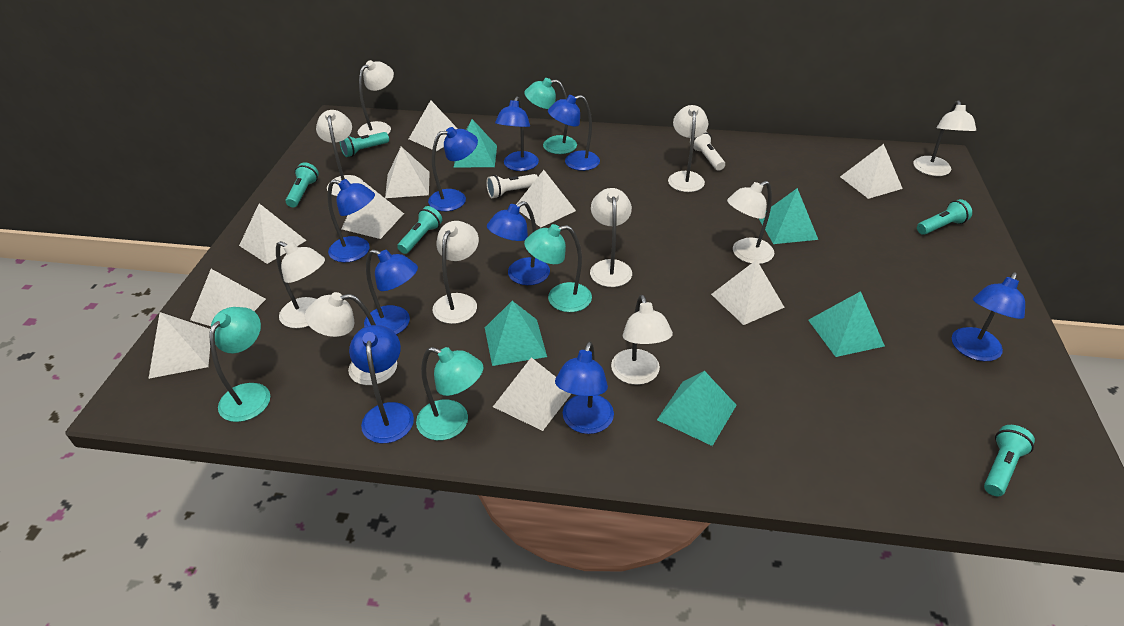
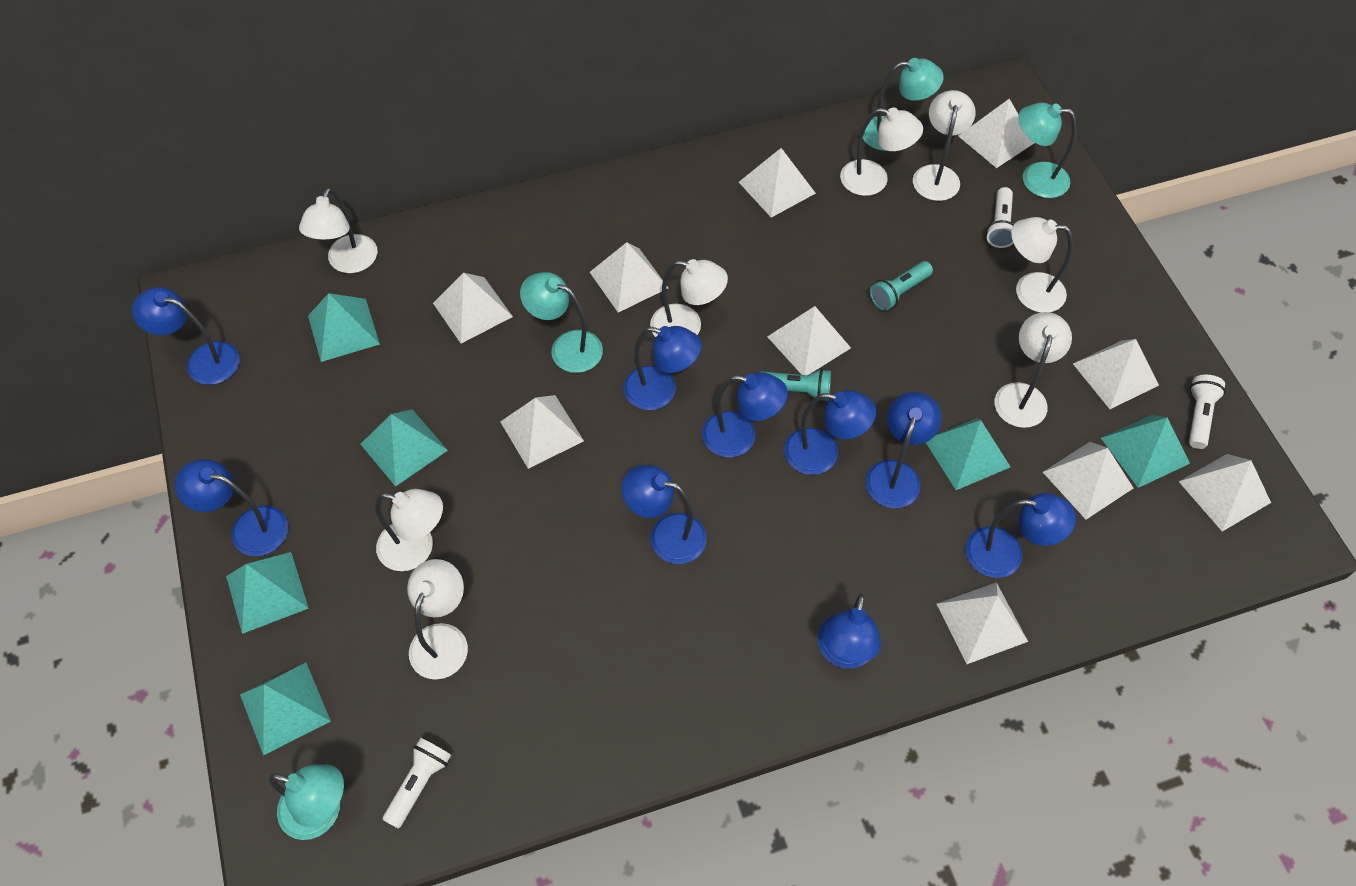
turquoise flashlight: 5 -> 2
turquoise pyramid: 5 -> 6
white flashlight: 2 -> 3
white lamp: 10 -> 8

